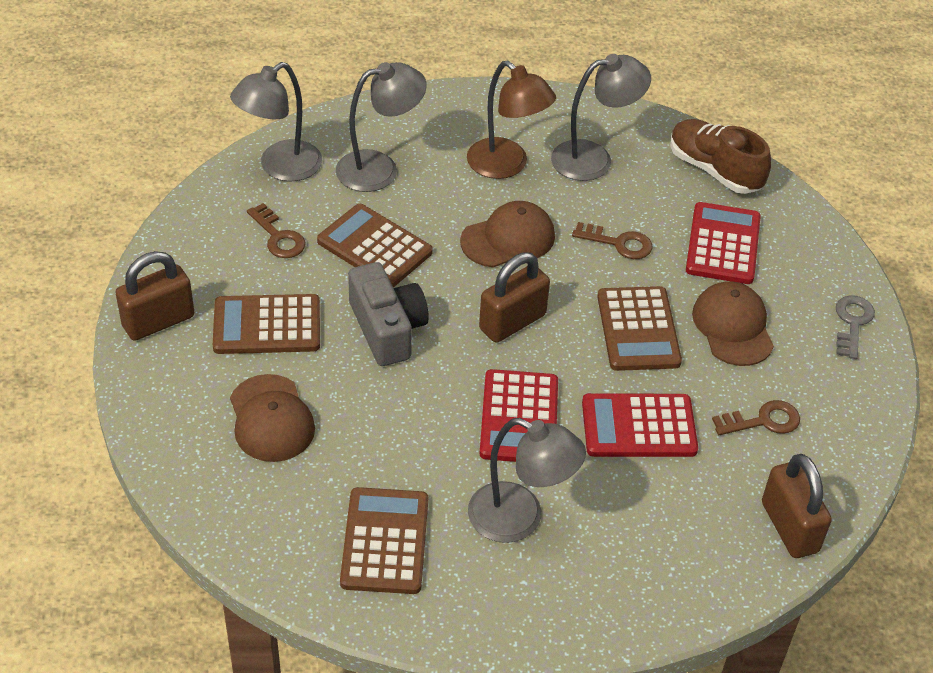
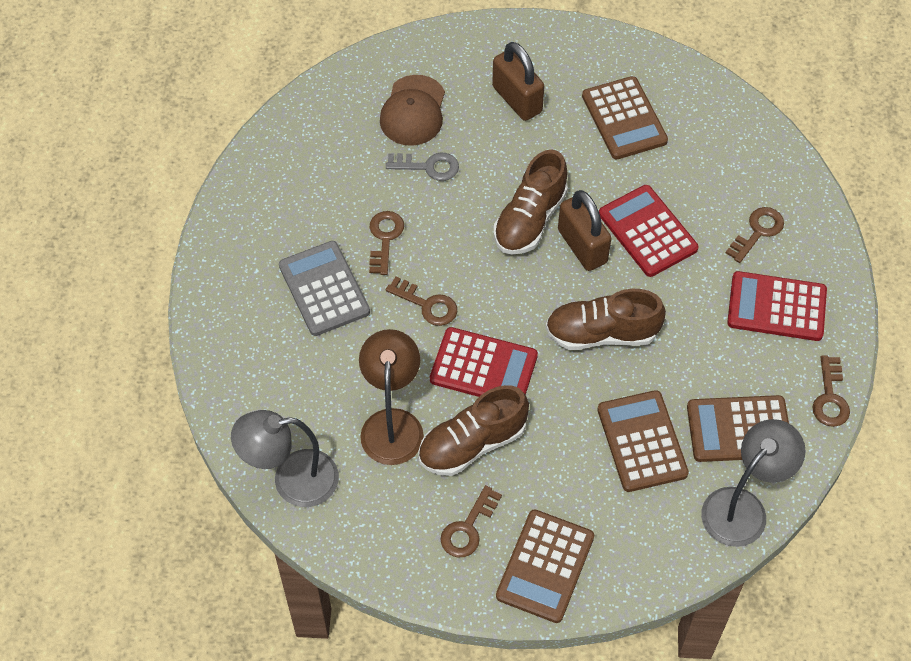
brown cap: 3 -> 1
brown key: 3 -> 5
brown padlock: 3 -> 2
brown shoe: 1 -> 3
grey calculator: 0 -> 1
grey camera: 1 -> 0
grey lamp: 4 -> 2

